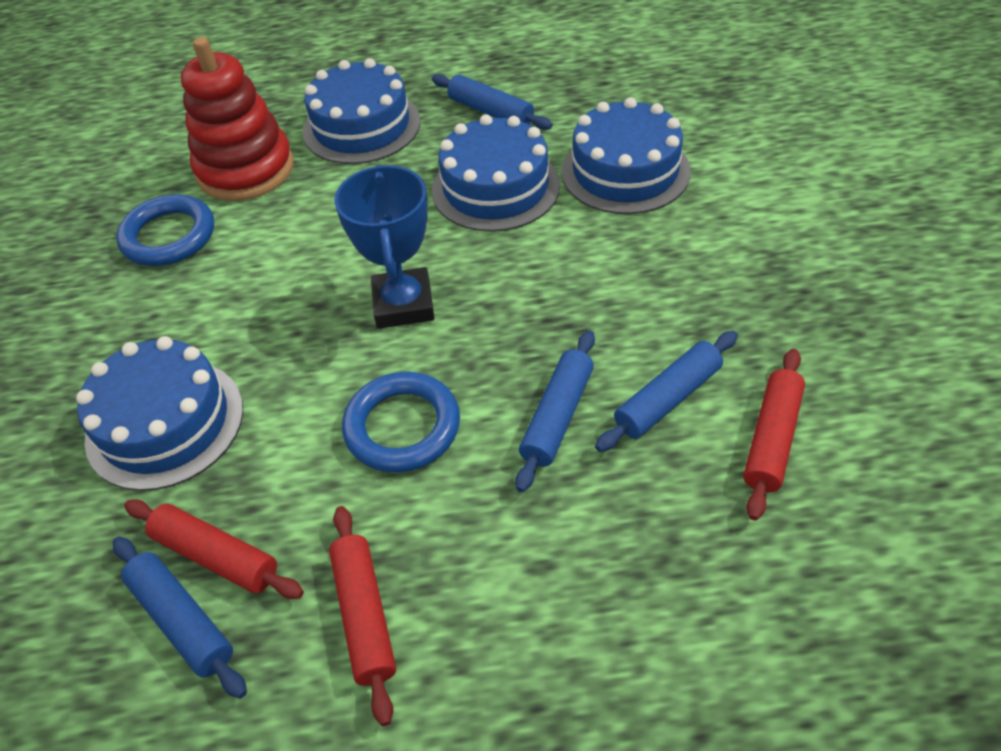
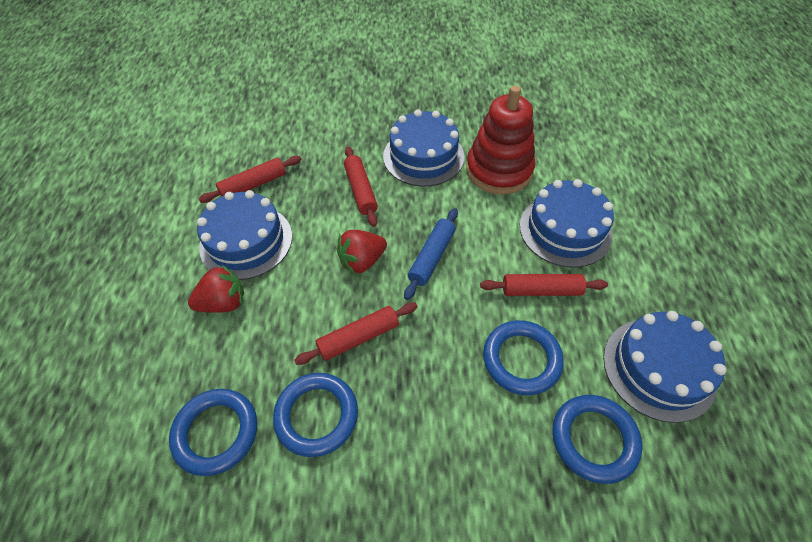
blue ring: 2 -> 4
blue rolling pin: 4 -> 1
blue trophy: 1 -> 0
red rolling pin: 3 -> 4
red strawberry: 0 -> 2

